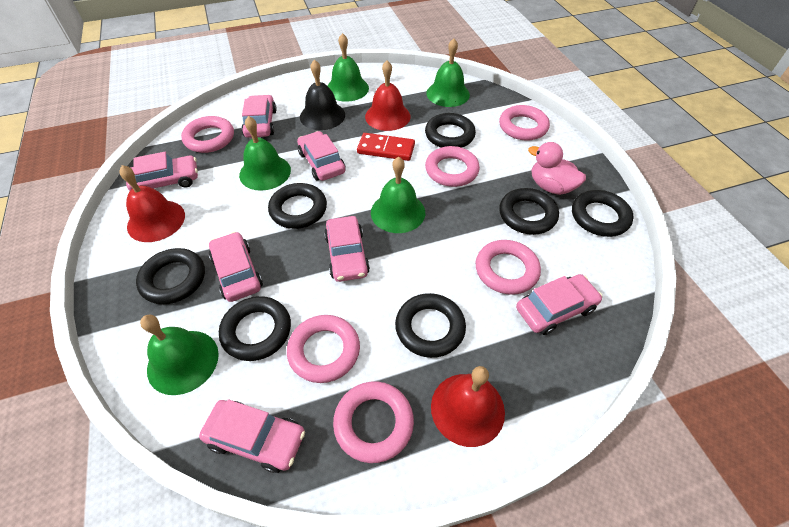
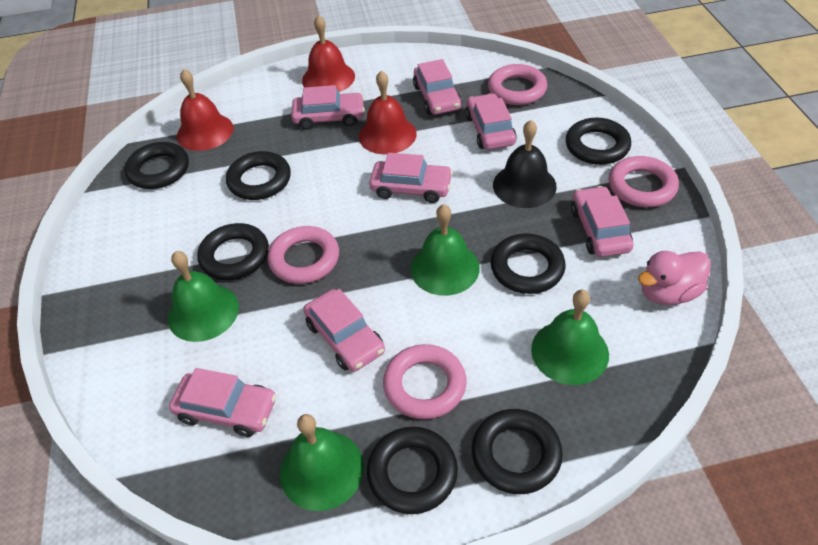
green bell: 5 -> 4
pink ring: 6 -> 4
red domino: 1 -> 0

